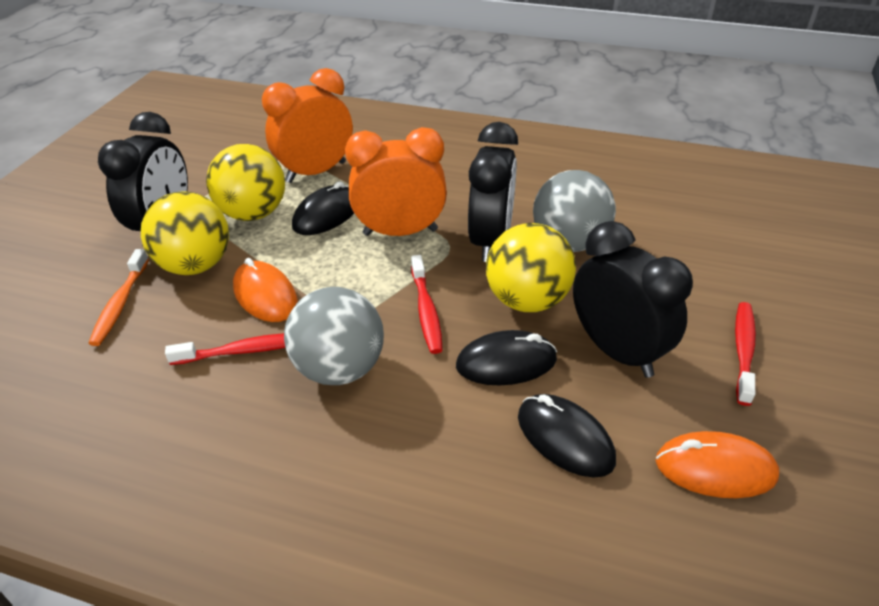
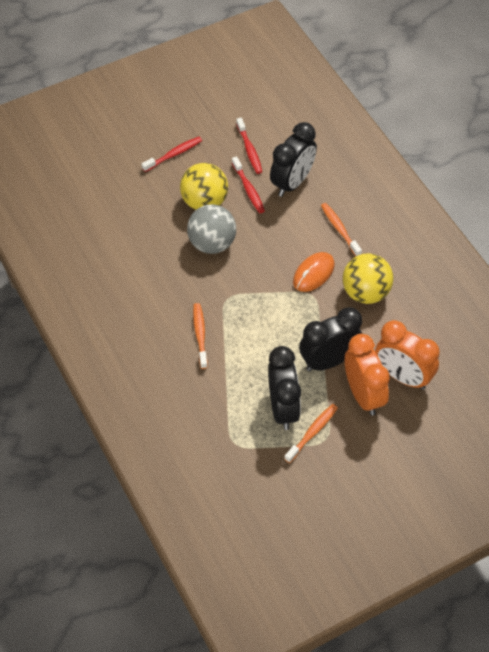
black mouse: 3 -> 0
grey ball: 2 -> 1
orange mouse: 2 -> 1
orange toothbrush: 1 -> 3
yellow ball: 3 -> 2

